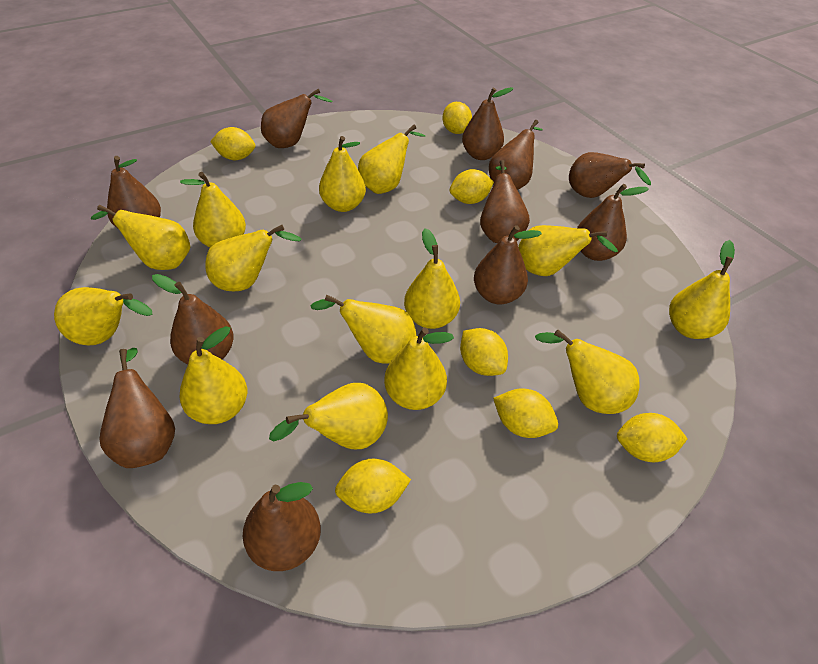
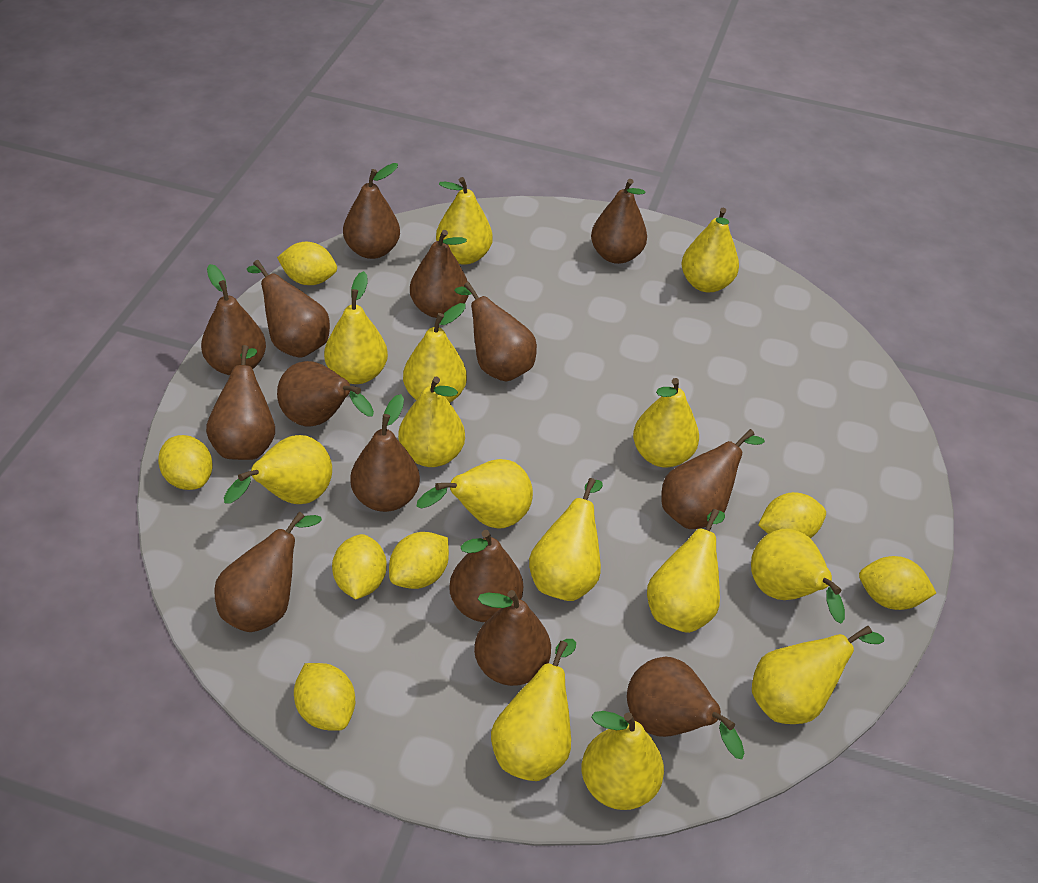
brown pear: 11 -> 14

